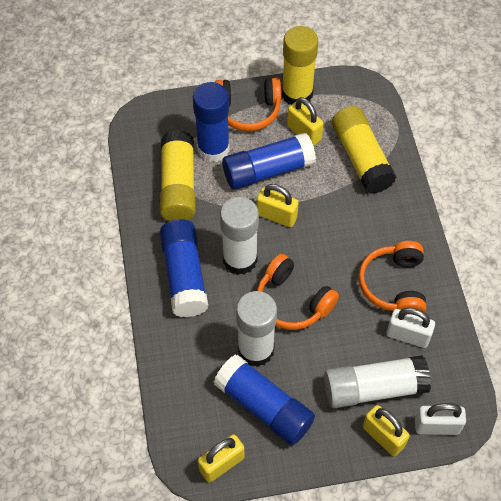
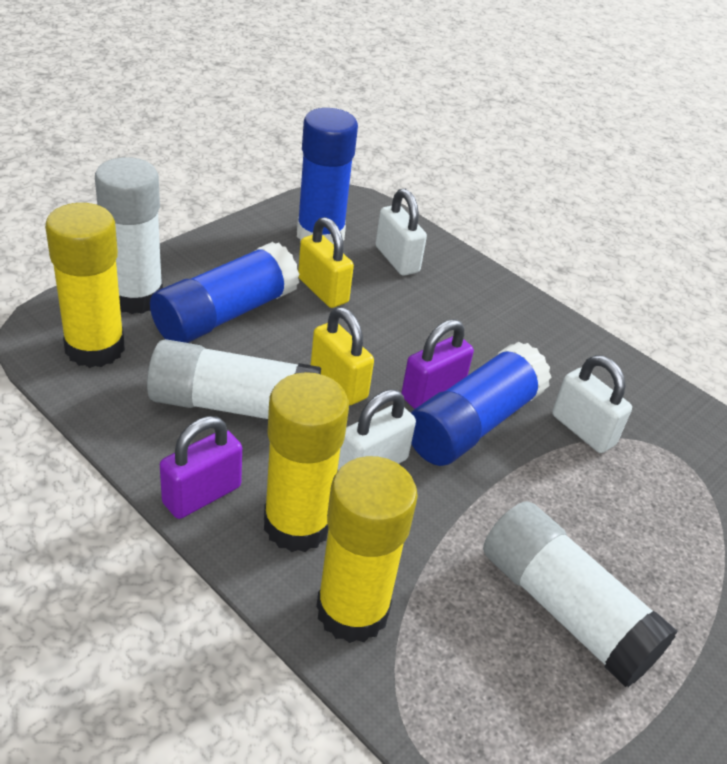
blue glue stick: 4 -> 3
orange headphones: 3 -> 0
purple padlock: 0 -> 2
white padlock: 2 -> 3
yellow padlock: 4 -> 2

